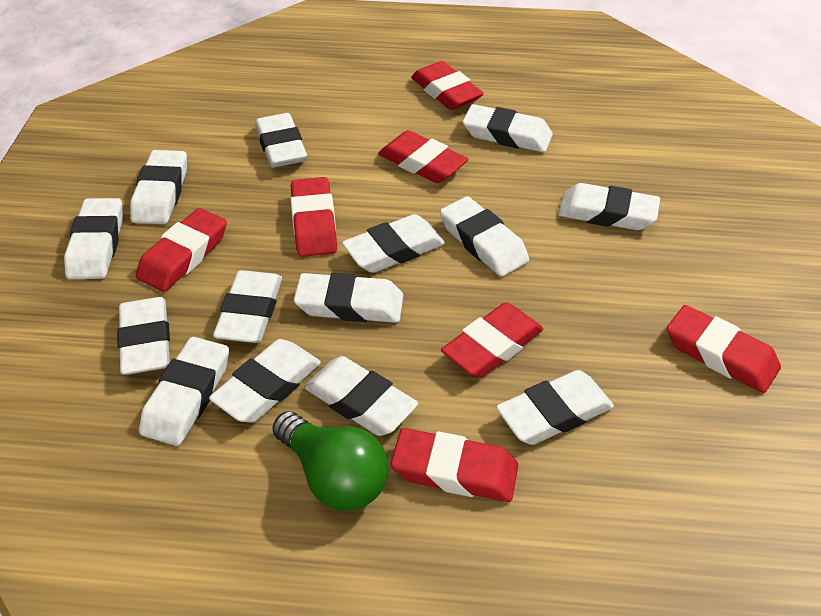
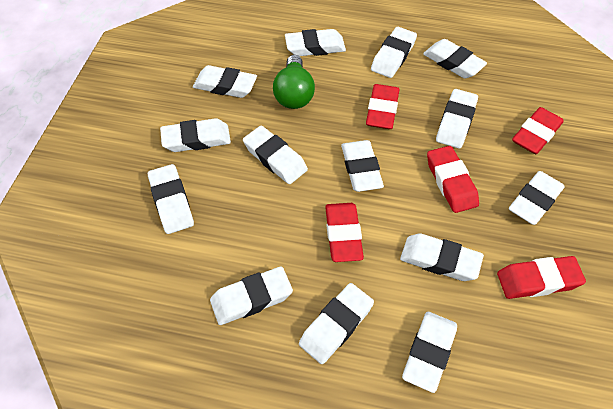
red eraser: 7 -> 5

